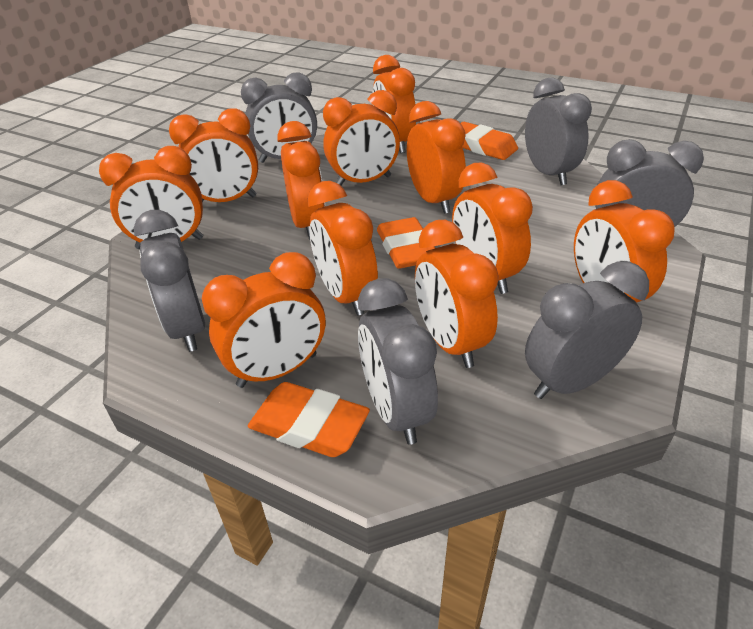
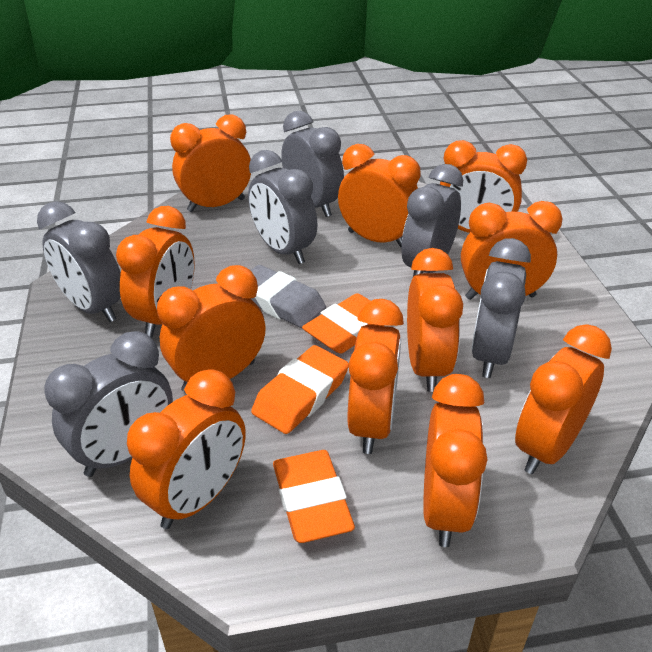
grey eraser: 0 -> 1

